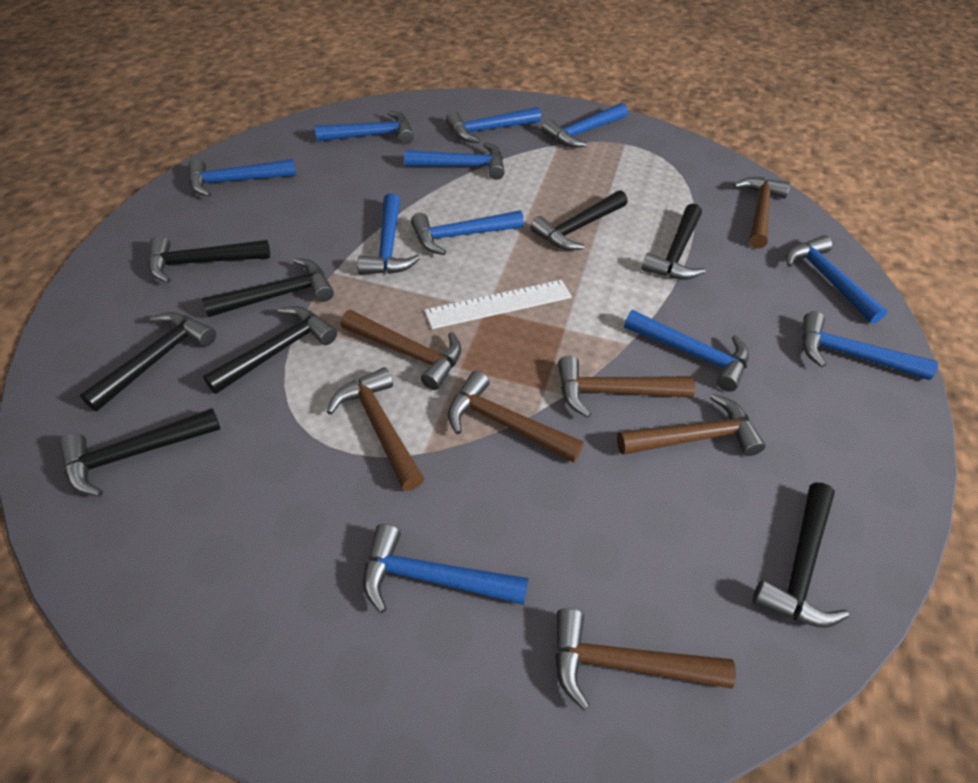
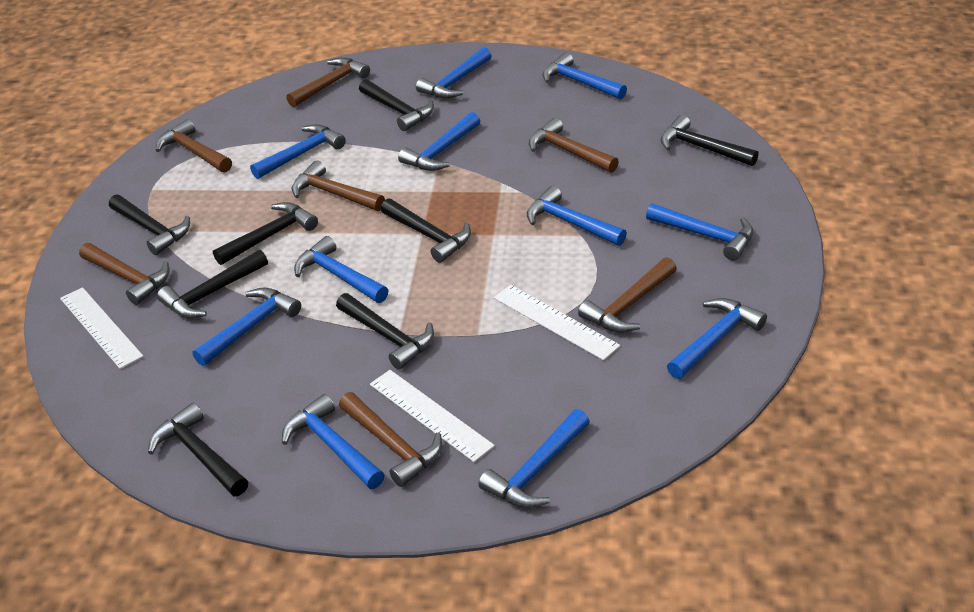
white ruler: 1 -> 3

